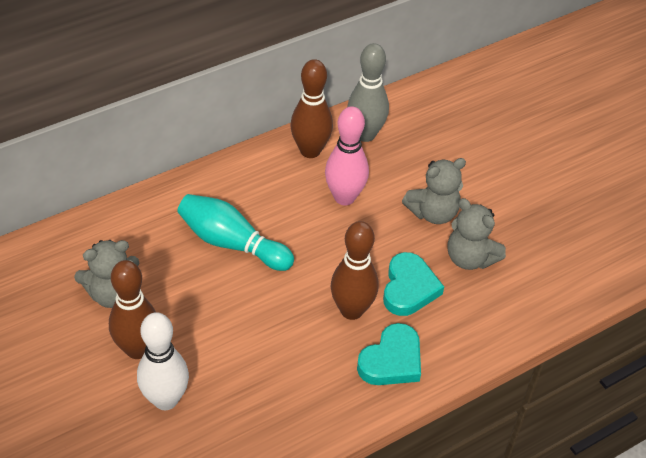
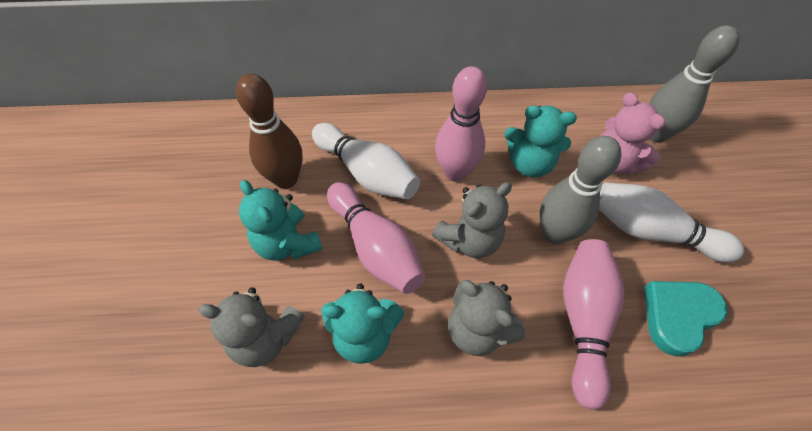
brown bowling pin: 3 -> 1
grey bowling pin: 1 -> 2
pink bowling pin: 1 -> 3
pink teddy bear: 0 -> 1
turquoise bowling pin: 1 -> 0
turquoise heart: 2 -> 1
turquoise teddy bear: 0 -> 3
white bowling pin: 1 -> 2

